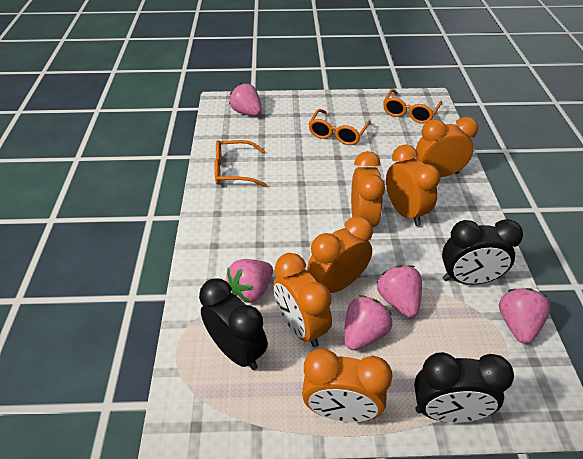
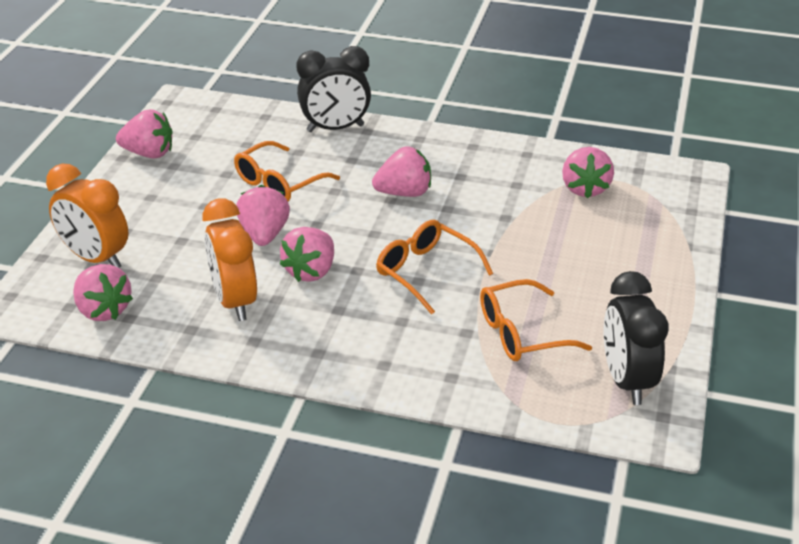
black clock: 3 -> 2
orange clock: 6 -> 2
pink strawberry: 5 -> 6

